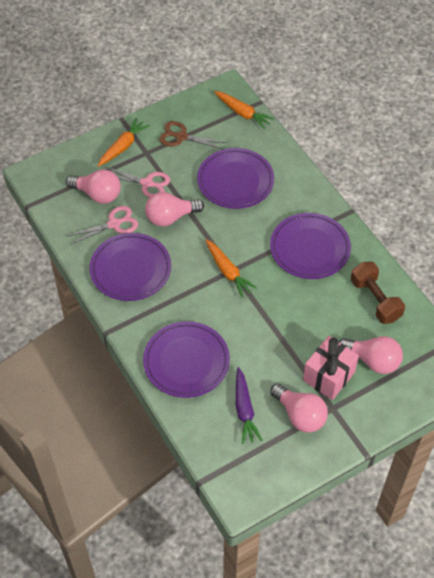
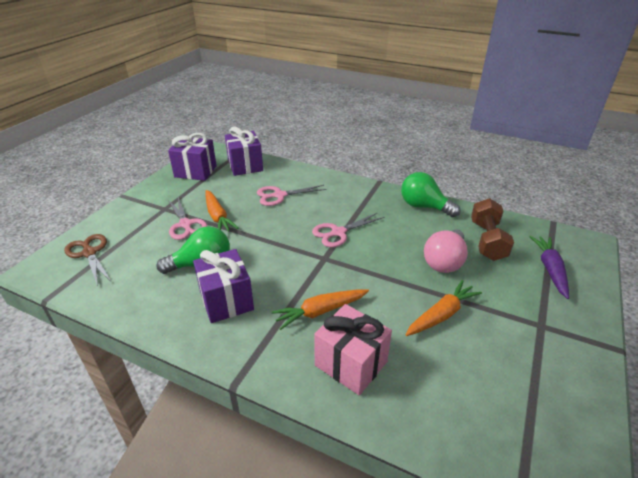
green light bulb: 0 -> 2
pink light bulb: 4 -> 1
pink scissors: 2 -> 3
purple gift: 0 -> 3
purple plate: 4 -> 0

